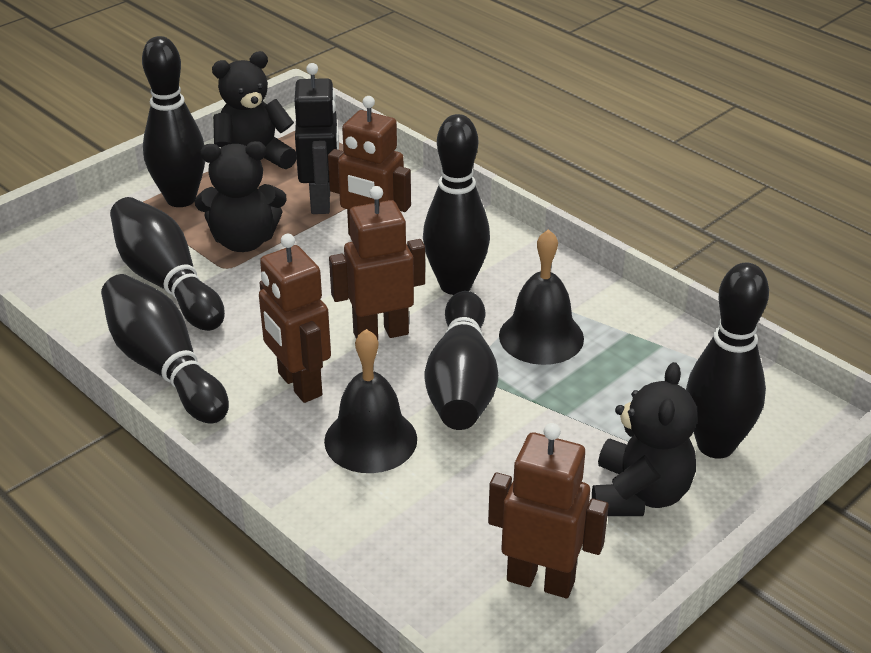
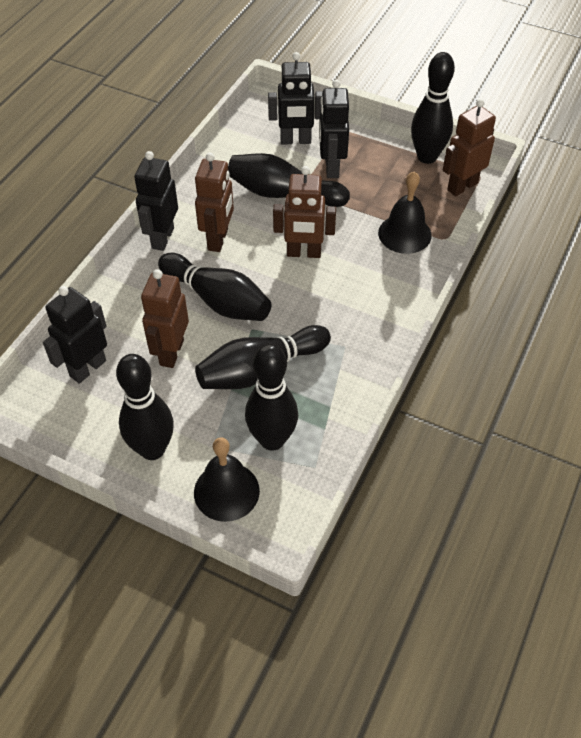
black robot: 1 -> 4
black teddy bear: 3 -> 0

